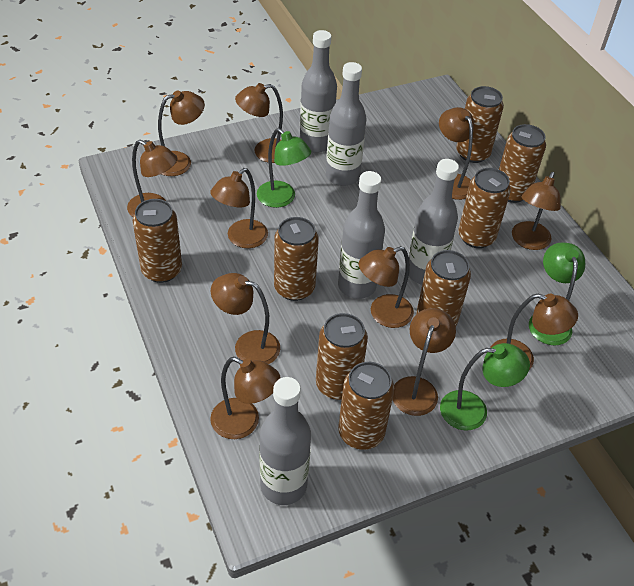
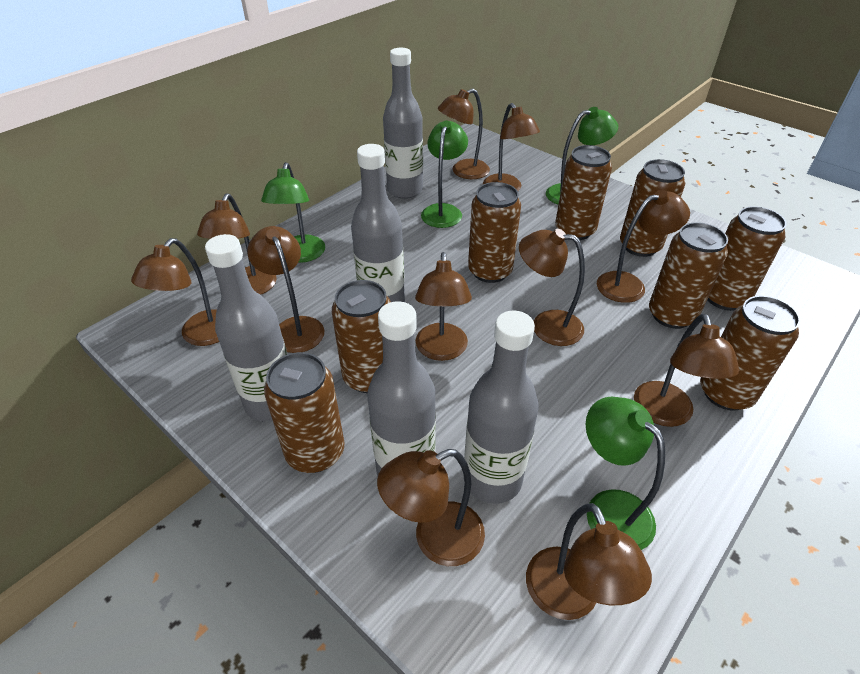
green lamp: 3 -> 4

